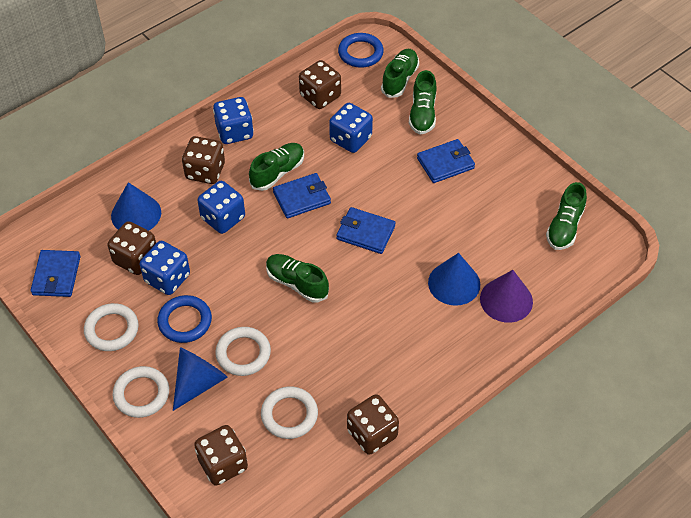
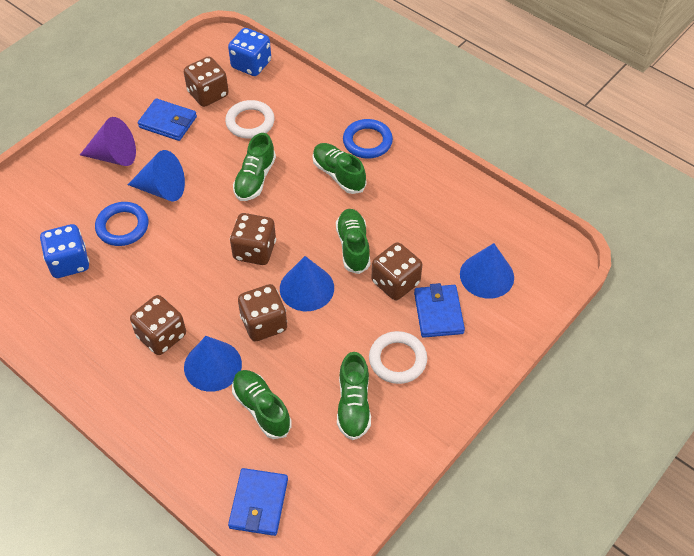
blue cone: 3 -> 4
blue dice: 4 -> 2
blue wallet: 4 -> 3
white ring: 4 -> 2

